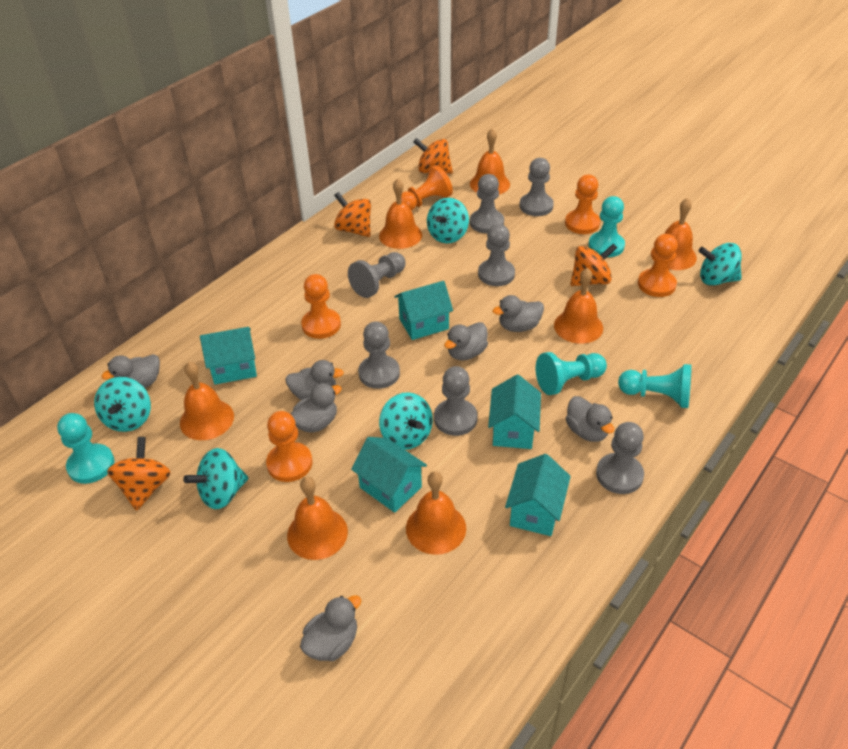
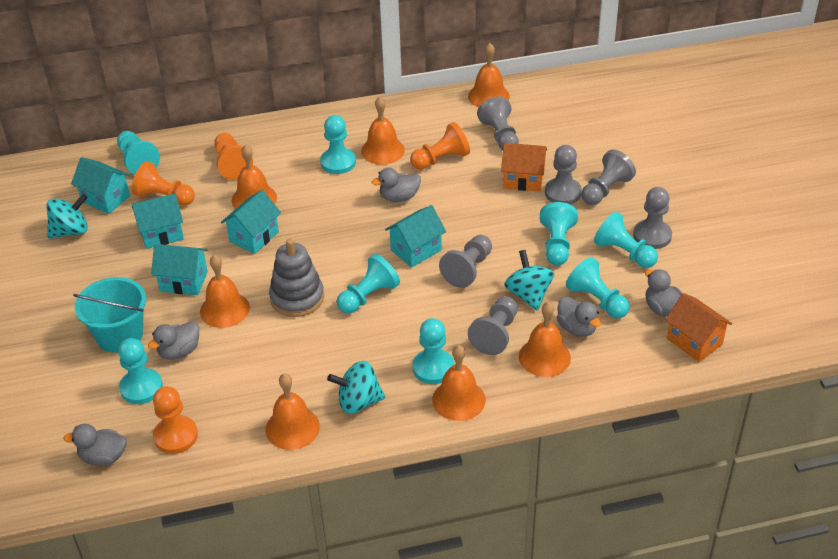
grey duck: 7 -> 5
grey pawn: 7 -> 6
grey stacking toy: 0 -> 1
orange house: 0 -> 2
orange pawn: 5 -> 4
orange spinning top: 4 -> 0
turquoise bucket: 0 -> 1
turquoise pawn: 4 -> 8
turquoise spinning top: 5 -> 3

